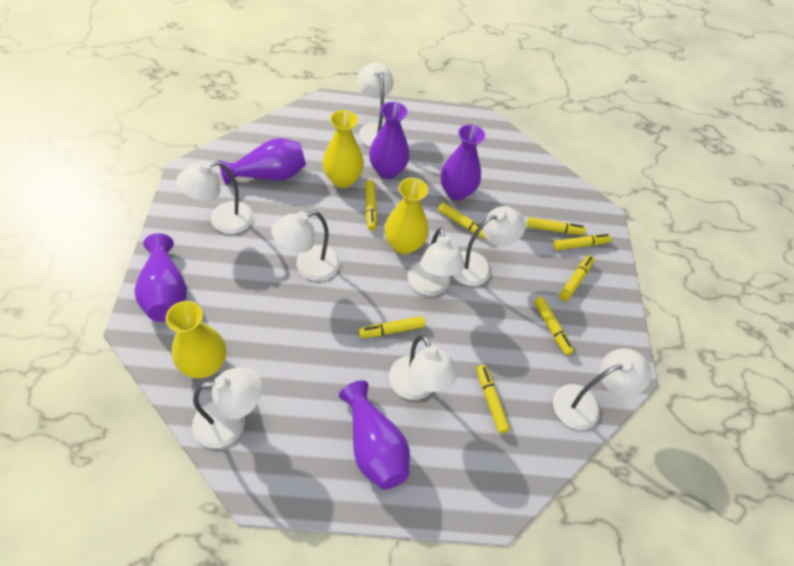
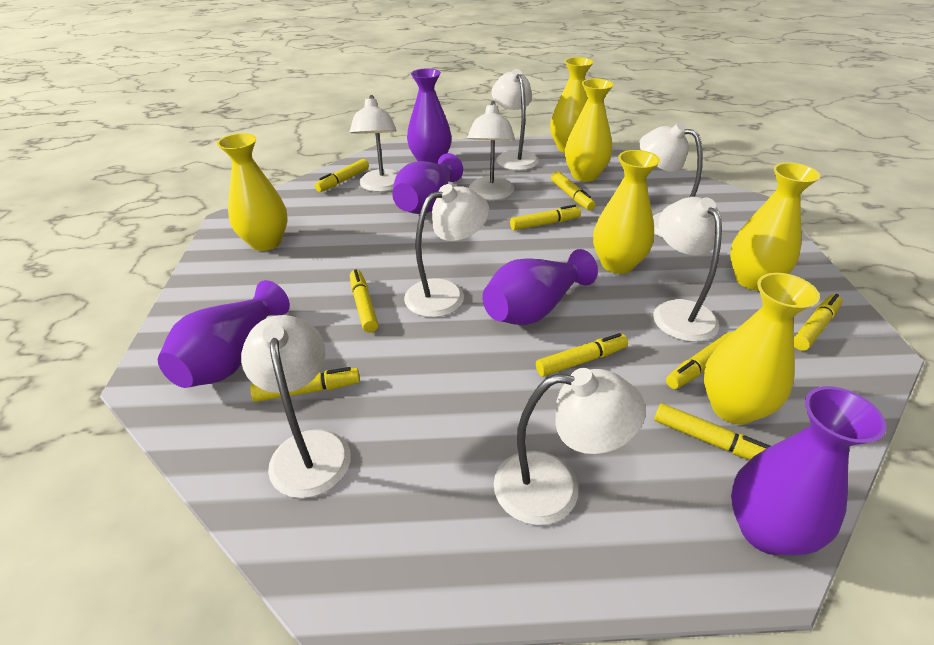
yellow marker: 8 -> 9
yellow vase: 3 -> 6

